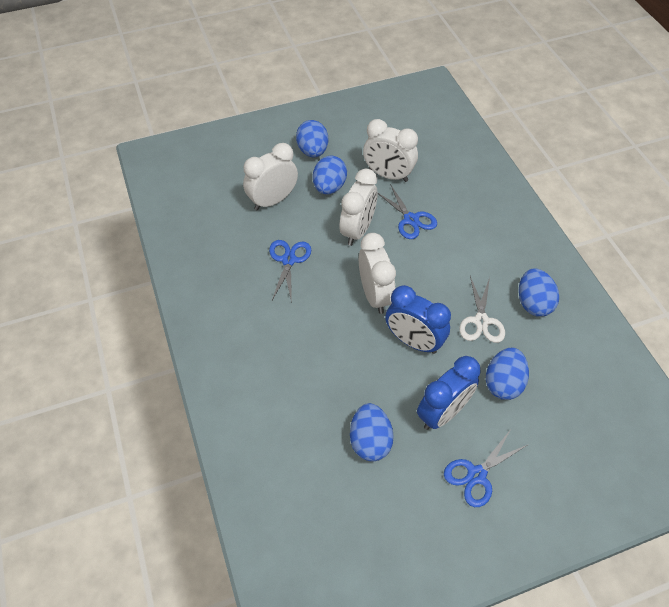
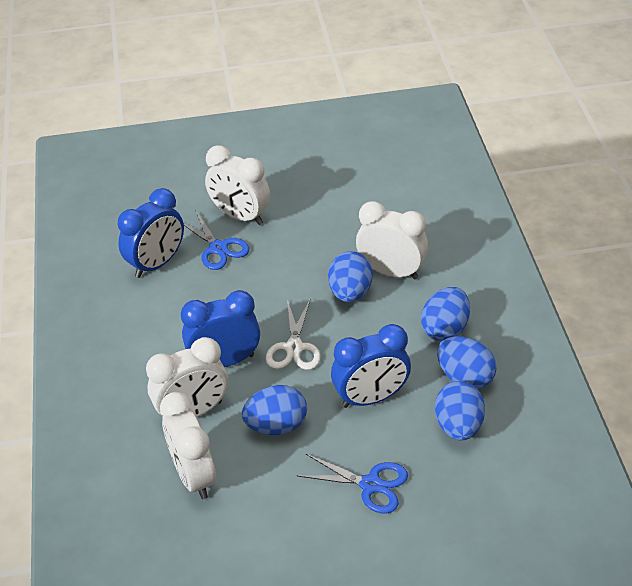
blue clock: 2 -> 3
blue scissors: 3 -> 2

